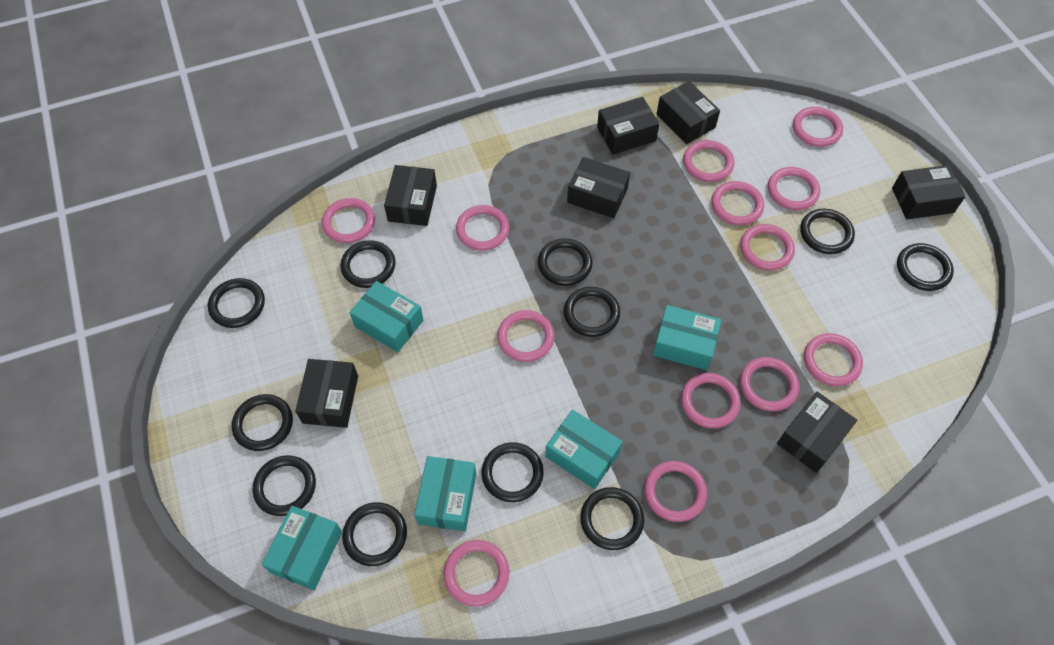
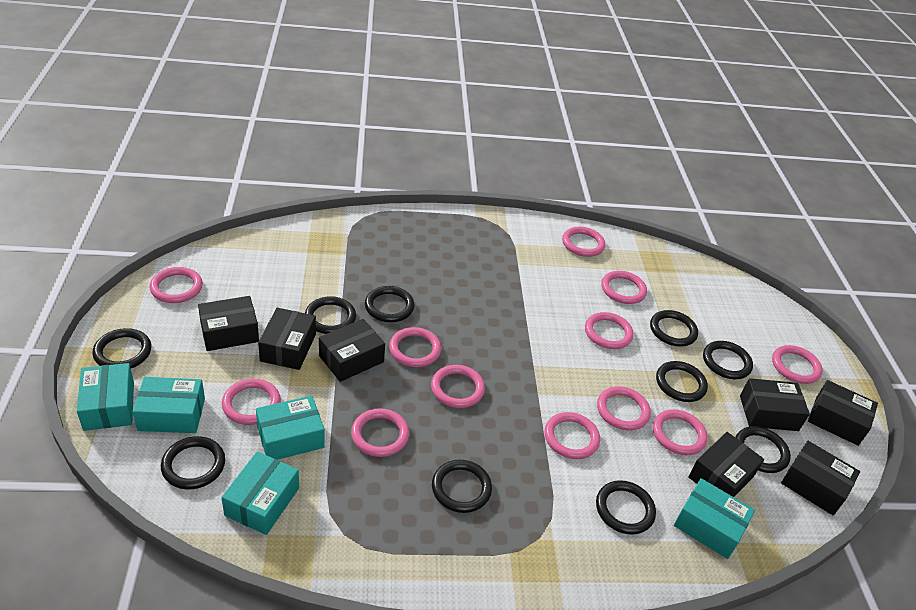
black ring: 11 -> 10
pink ring: 13 -> 12

